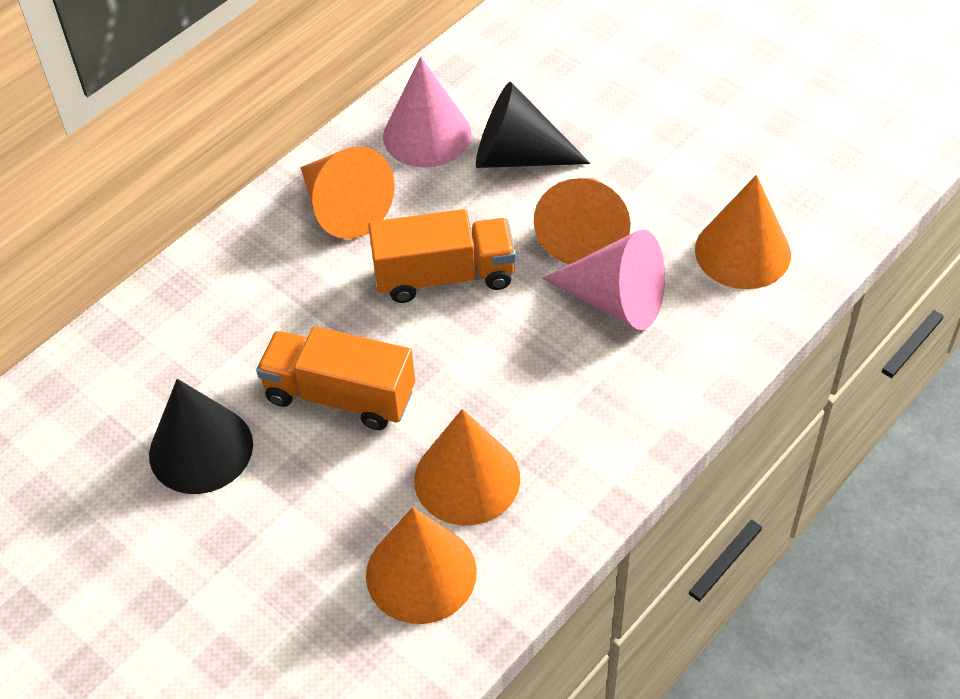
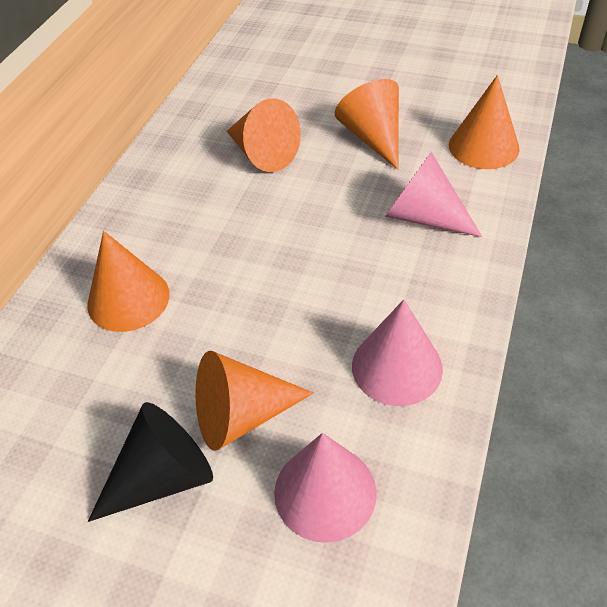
black cone: 2 -> 1
orange truck: 2 -> 0
pink cone: 2 -> 3

